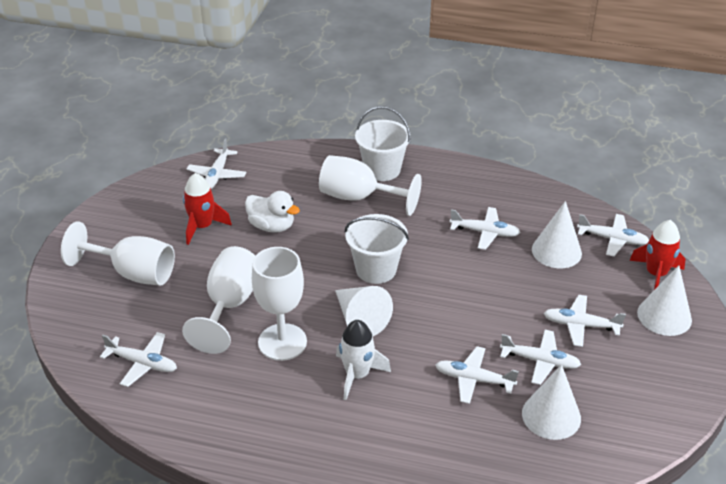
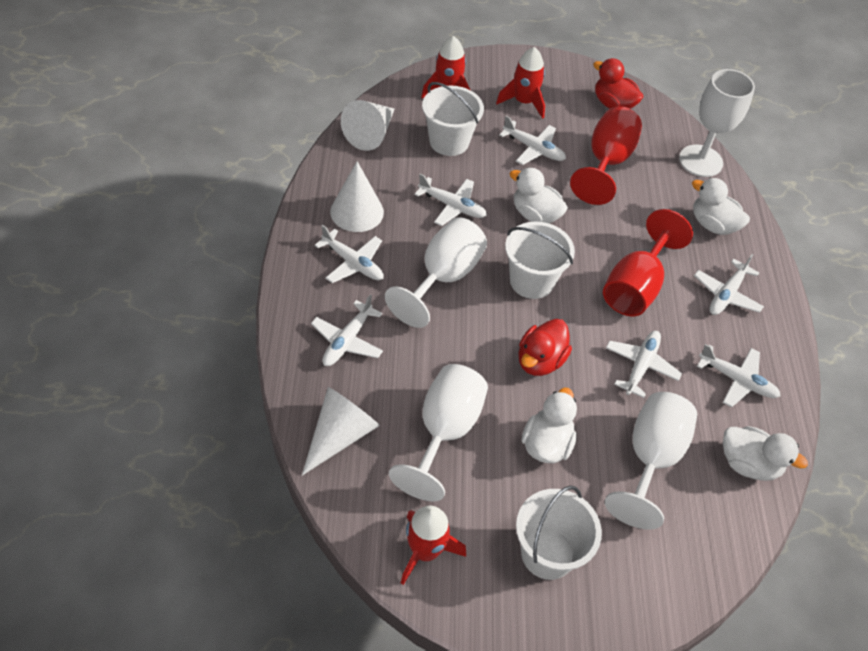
red duck: 0 -> 2
red goblet: 0 -> 2
red rocket: 2 -> 3
white bucket: 2 -> 3
white cone: 4 -> 3
white duck: 1 -> 4
white rocket: 1 -> 0

